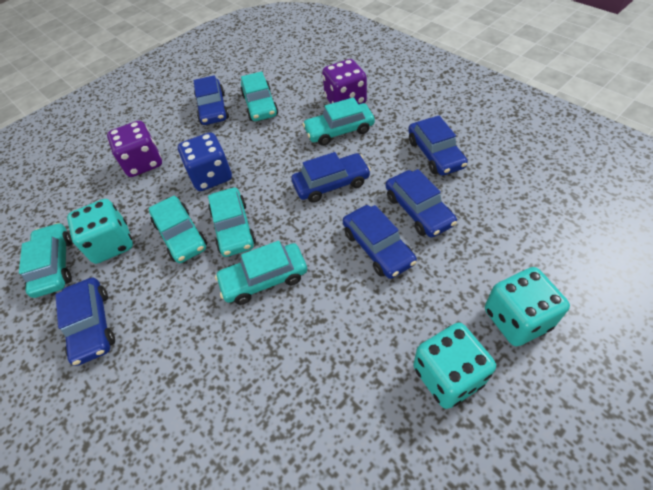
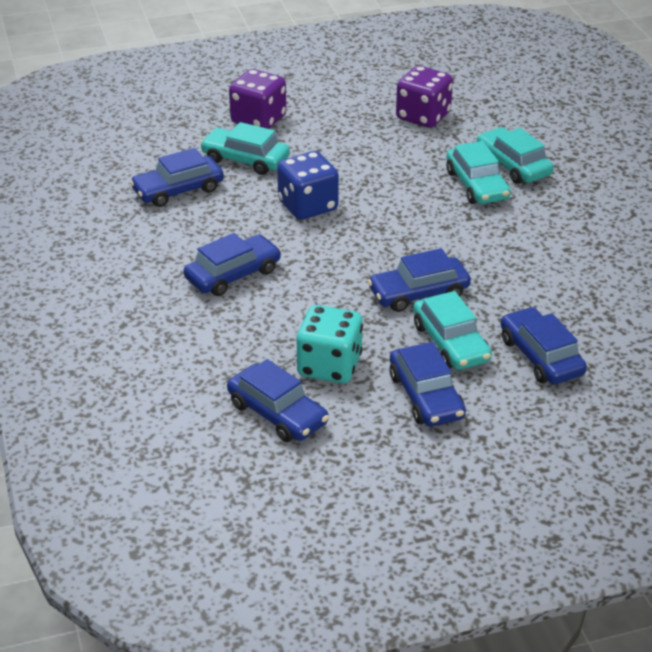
turquoise car: 6 -> 4
turquoise dice: 3 -> 1

